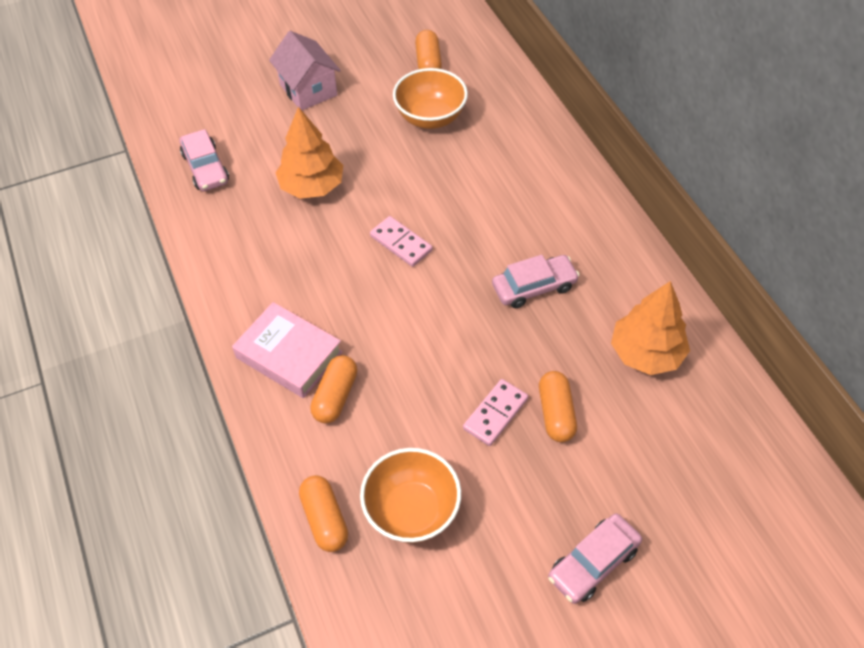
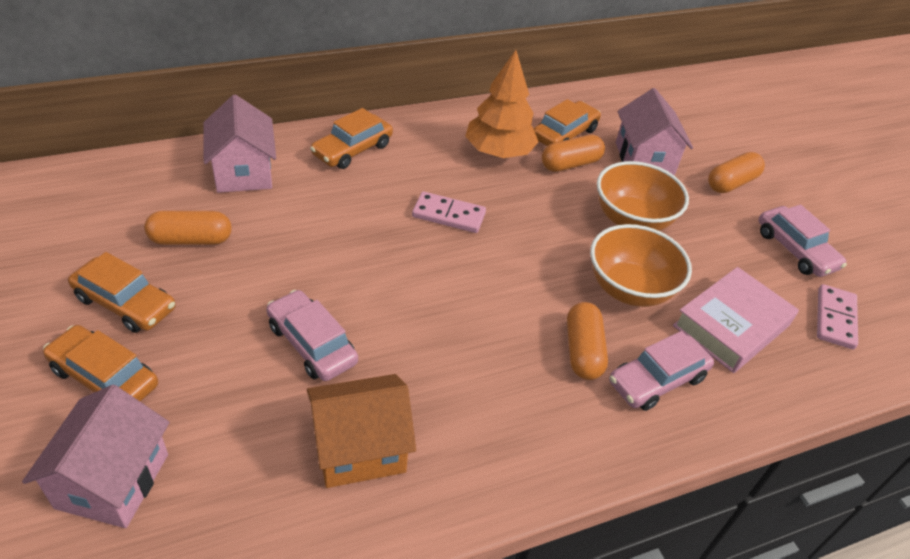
orange car: 0 -> 4
orange house: 0 -> 1
orange tree: 2 -> 1
pink house: 1 -> 3

